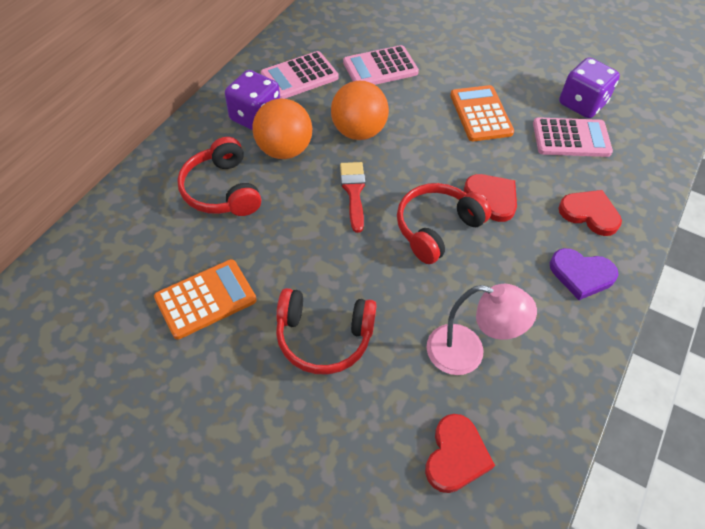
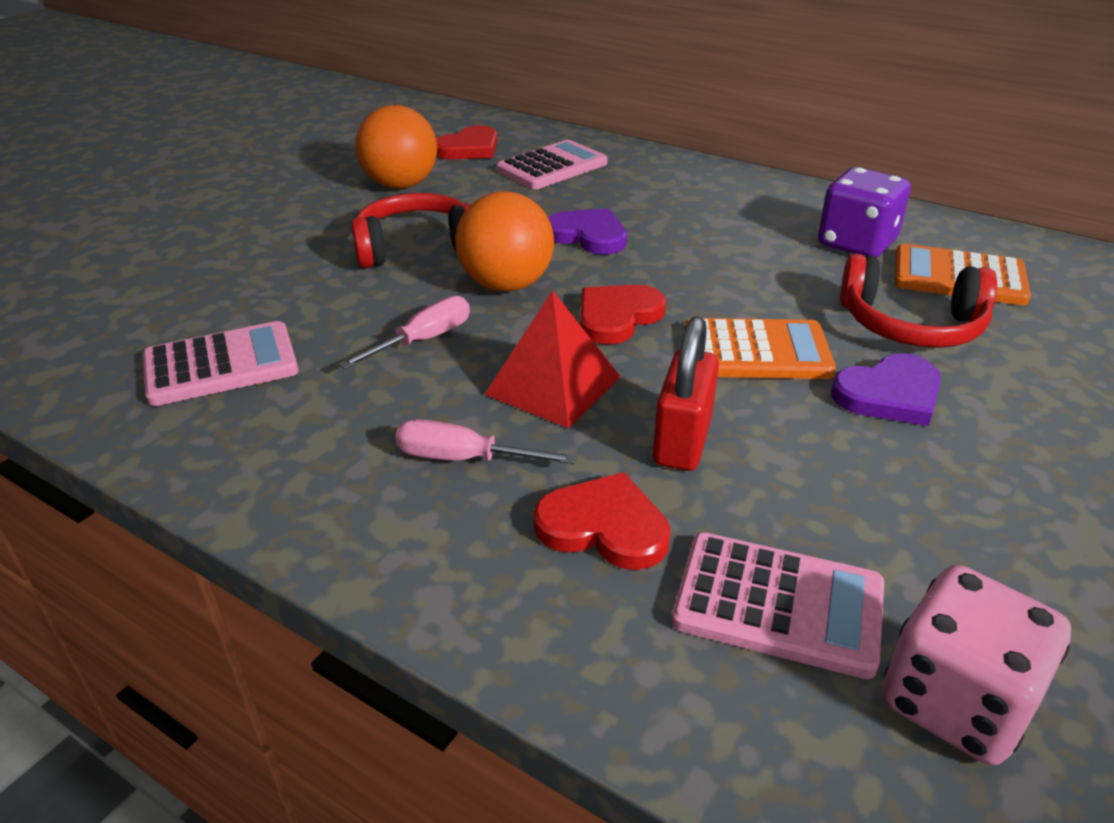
pink dice: 0 -> 1
pink lamp: 1 -> 0
pink screwdriver: 0 -> 2
purple dice: 2 -> 1
purple heart: 1 -> 2
red brush: 1 -> 0
red headphones: 3 -> 2
red padlock: 0 -> 1
red pyramid: 0 -> 1

